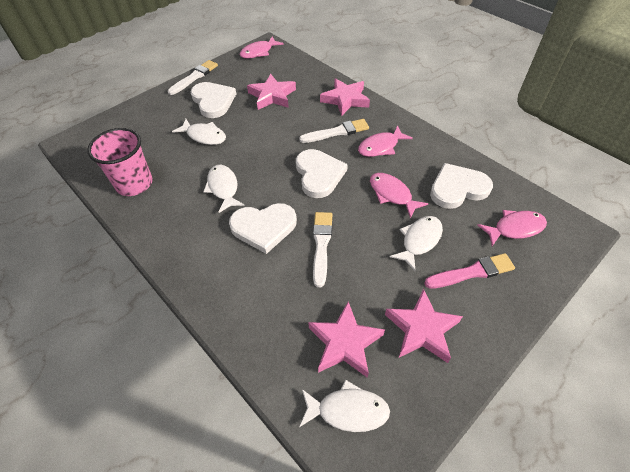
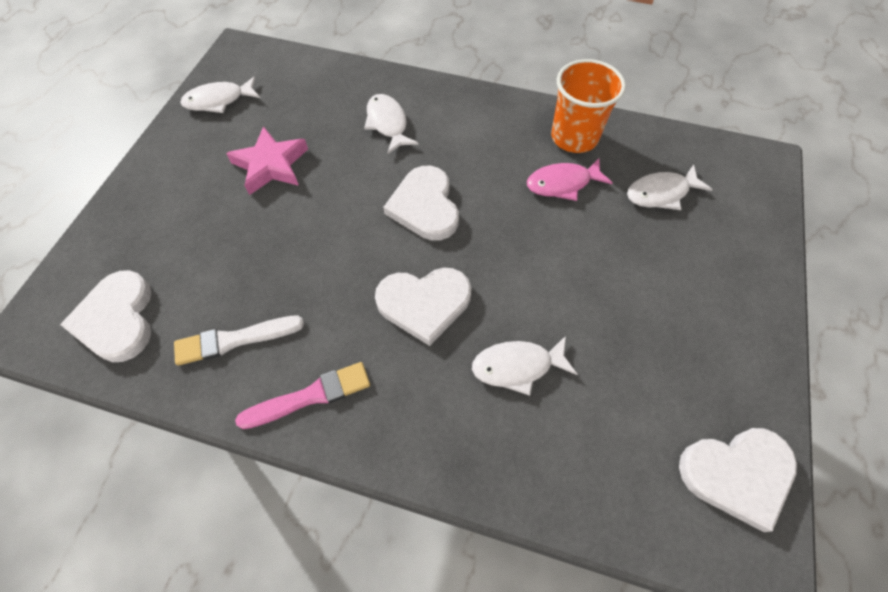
orange cup: 0 -> 1
pink cup: 1 -> 0
pink fish: 4 -> 1
pink star: 4 -> 1
white brush: 3 -> 1

